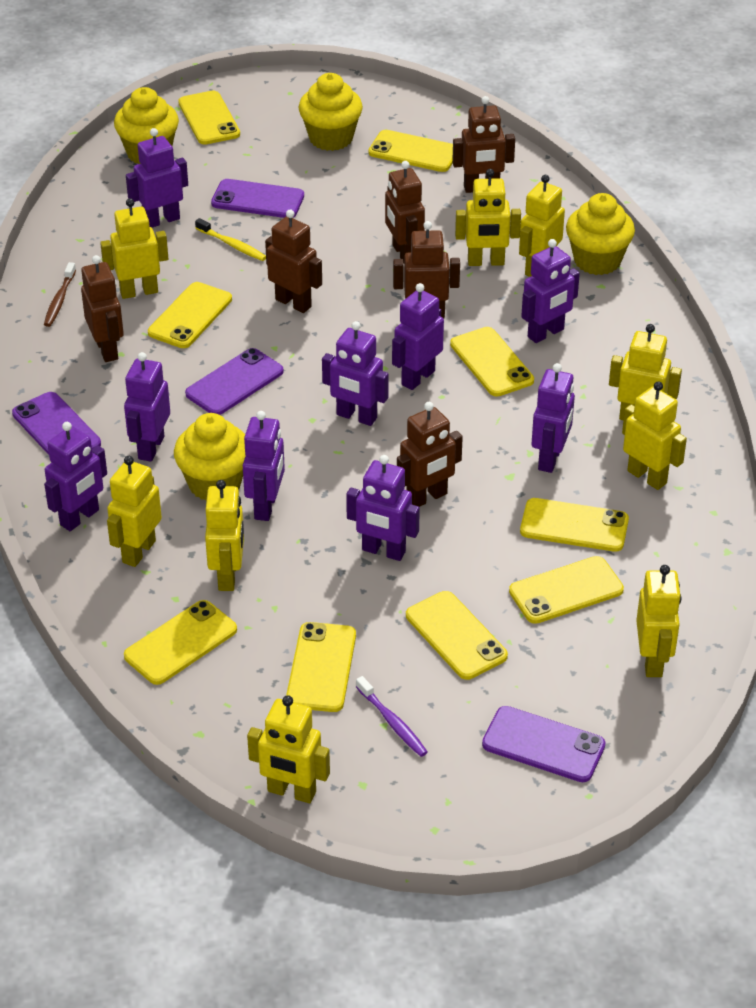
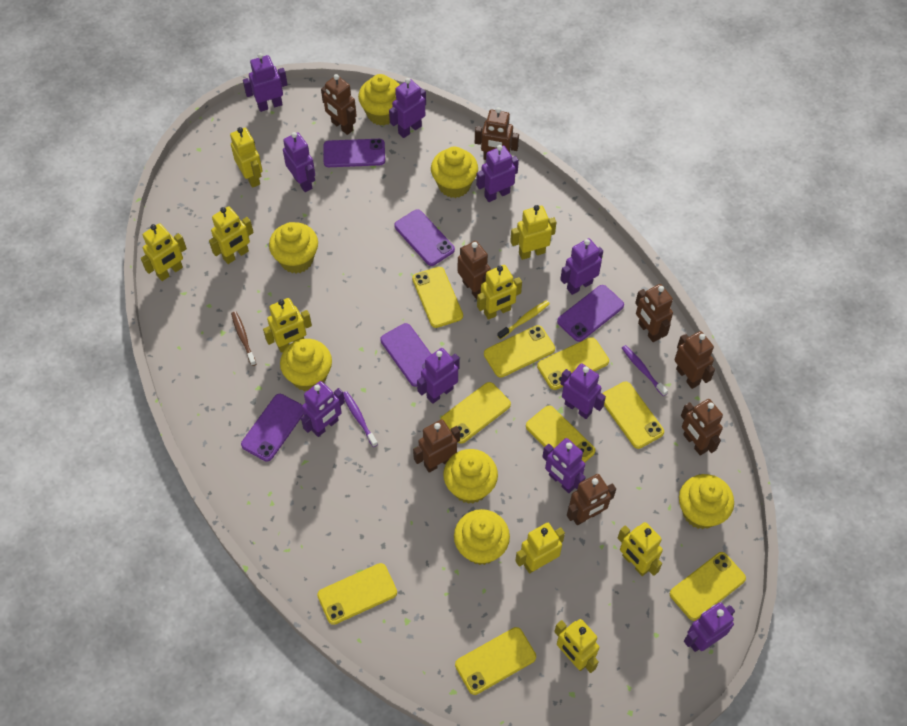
brown robot: 6 -> 8
purple phone: 4 -> 5
purple robot: 9 -> 10
purple toothbrush: 1 -> 2
yellow cupcake: 4 -> 7

